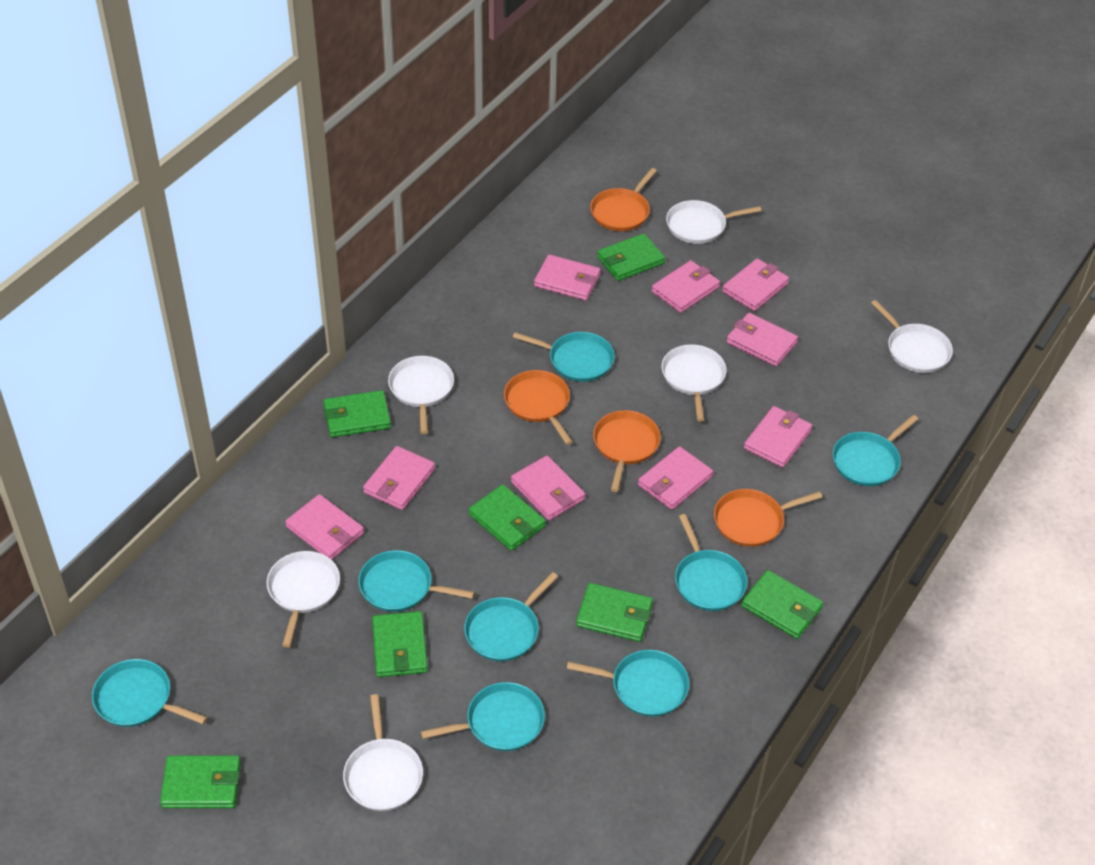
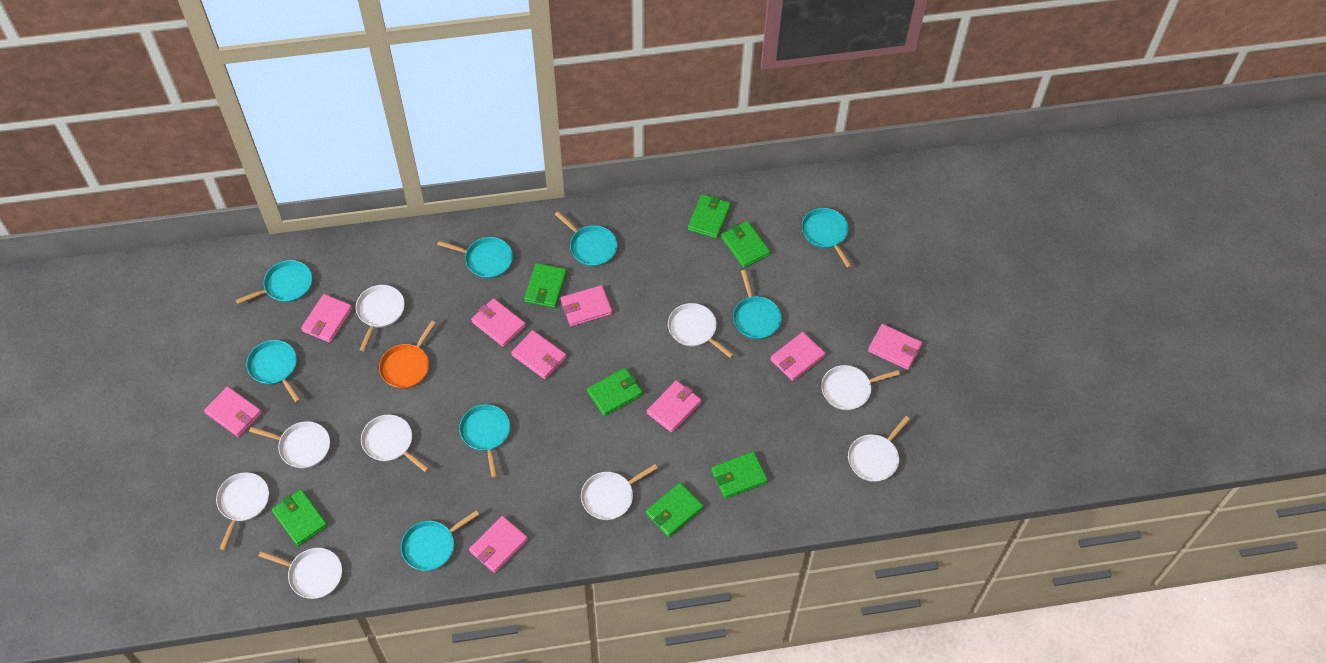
orange pan: 4 -> 1
white pan: 6 -> 9

